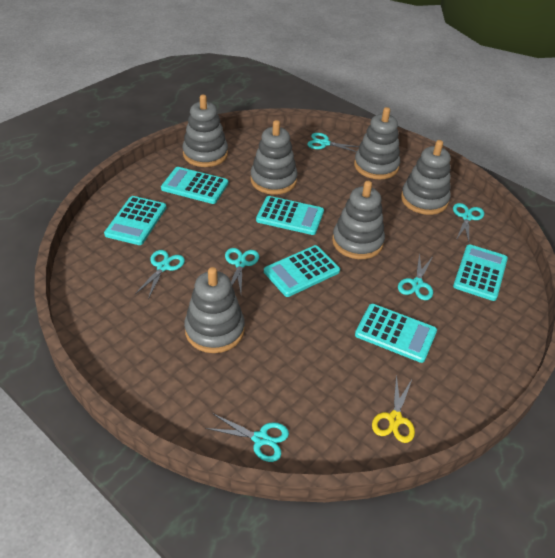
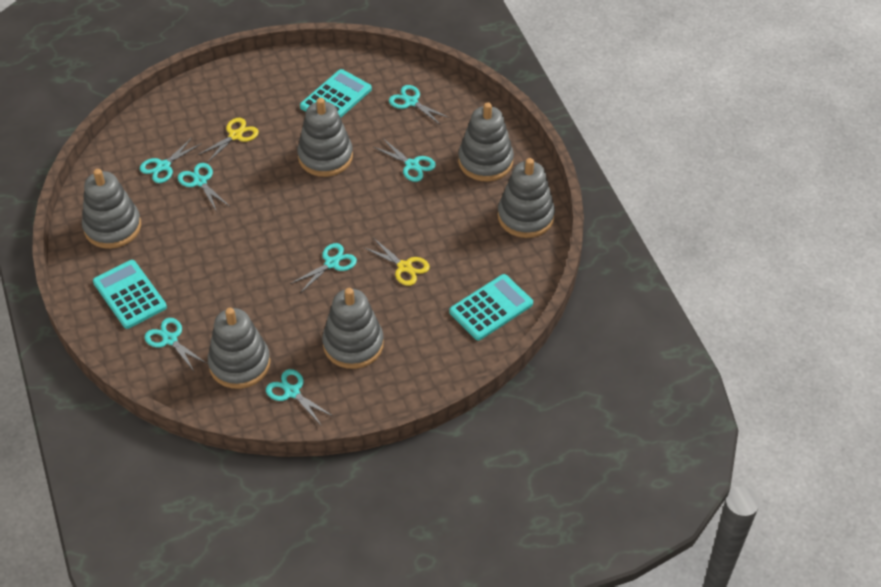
turquoise calculator: 6 -> 3
turquoise scissors: 6 -> 7
yellow scissors: 1 -> 2

